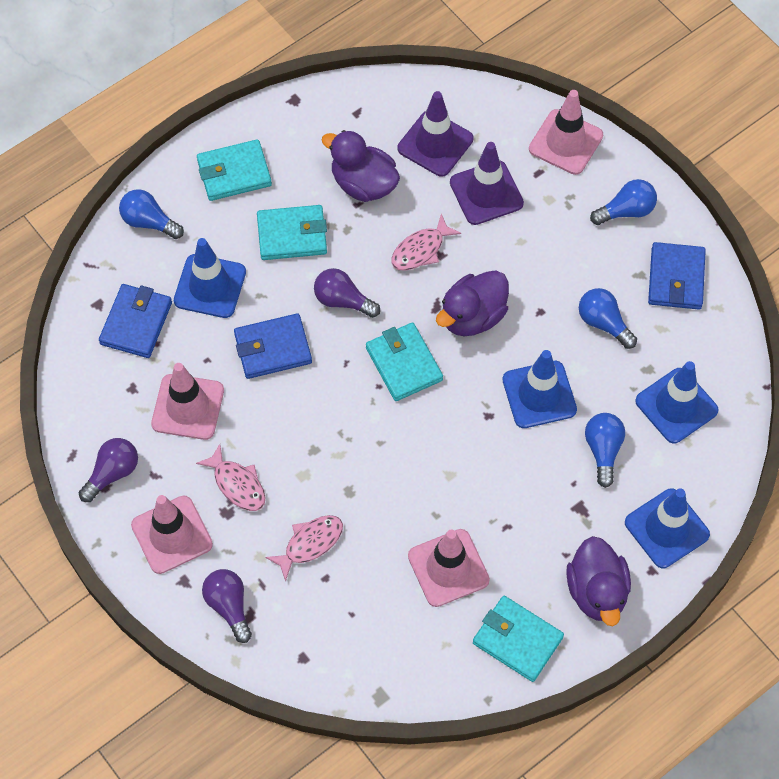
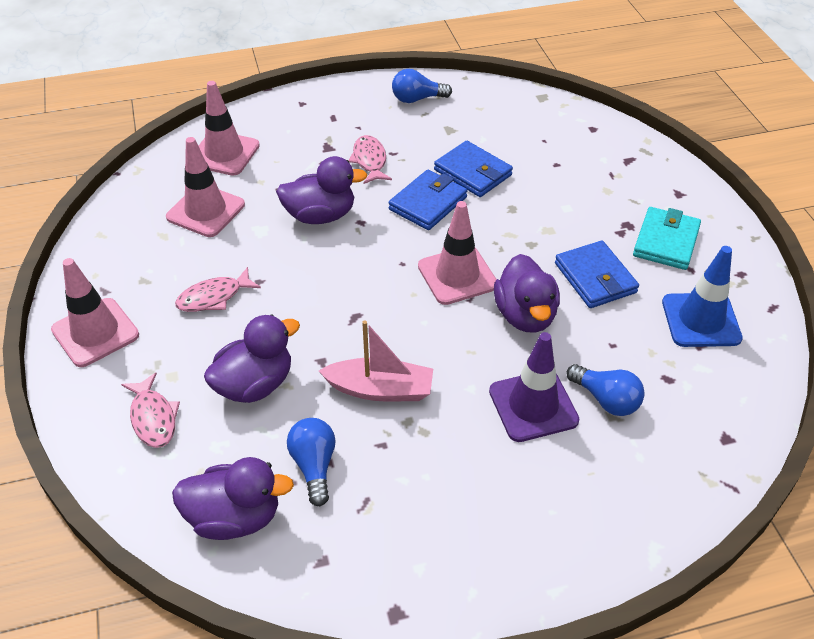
blue light bulb: 4 -> 3
blue traffic cone: 4 -> 1
pink boat: 0 -> 1
purple duck: 3 -> 4
purple light bulb: 3 -> 0
purple traffic cone: 2 -> 1
turquoise wallet: 4 -> 1

